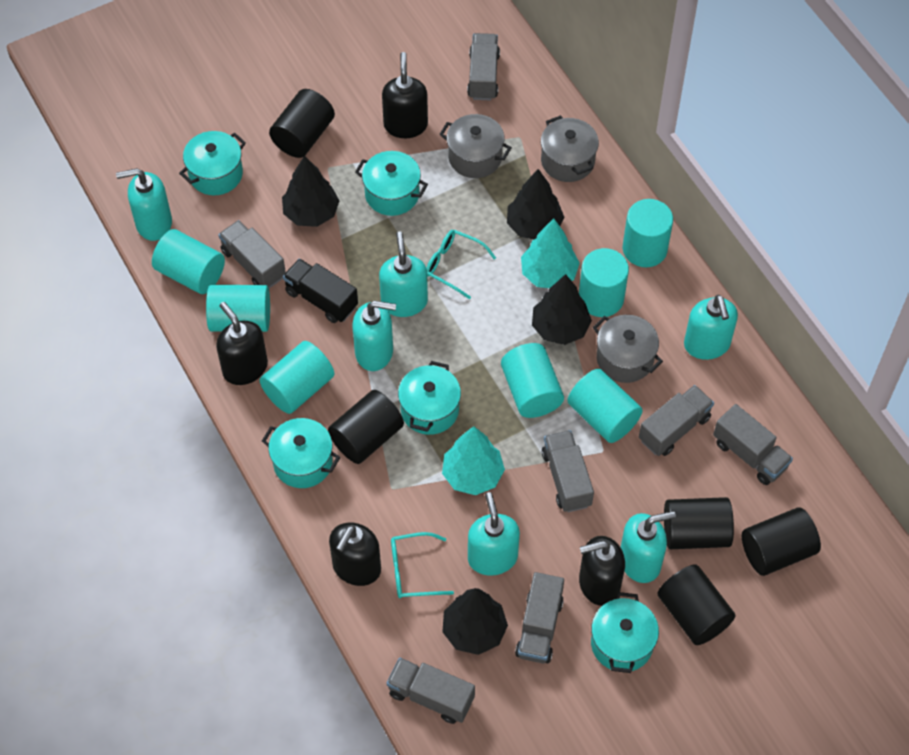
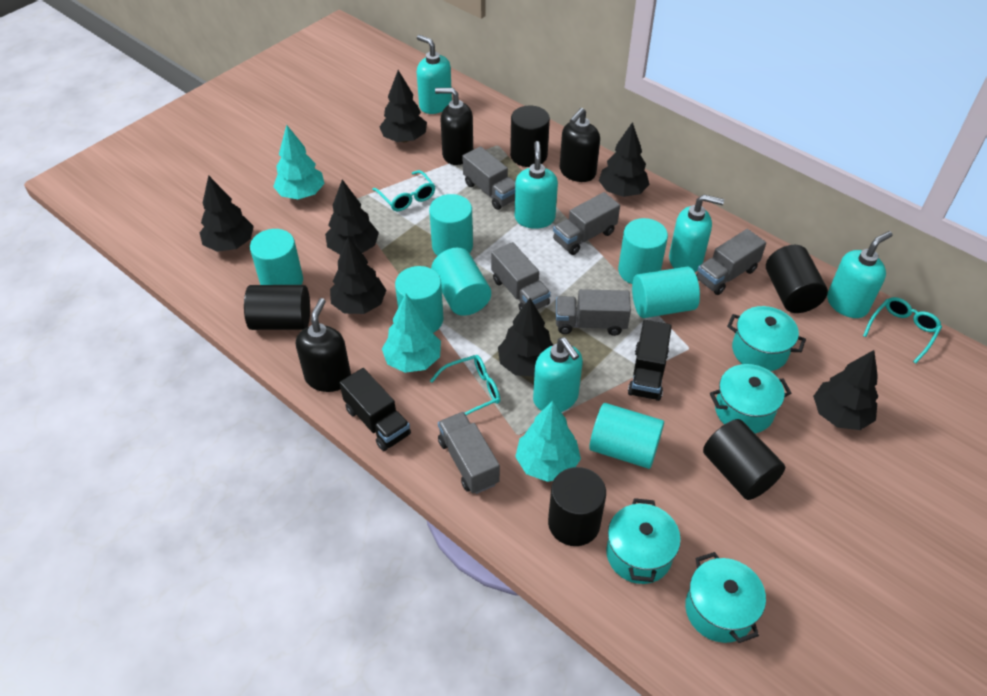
black soap dispenser: 4 -> 3
black tree: 4 -> 7
black truck: 1 -> 2
grey pot: 3 -> 0
grey truck: 7 -> 6
turquoise glasses: 2 -> 3
turquoise pot: 5 -> 4
turquoise soap dispenser: 6 -> 5
turquoise tree: 2 -> 3

